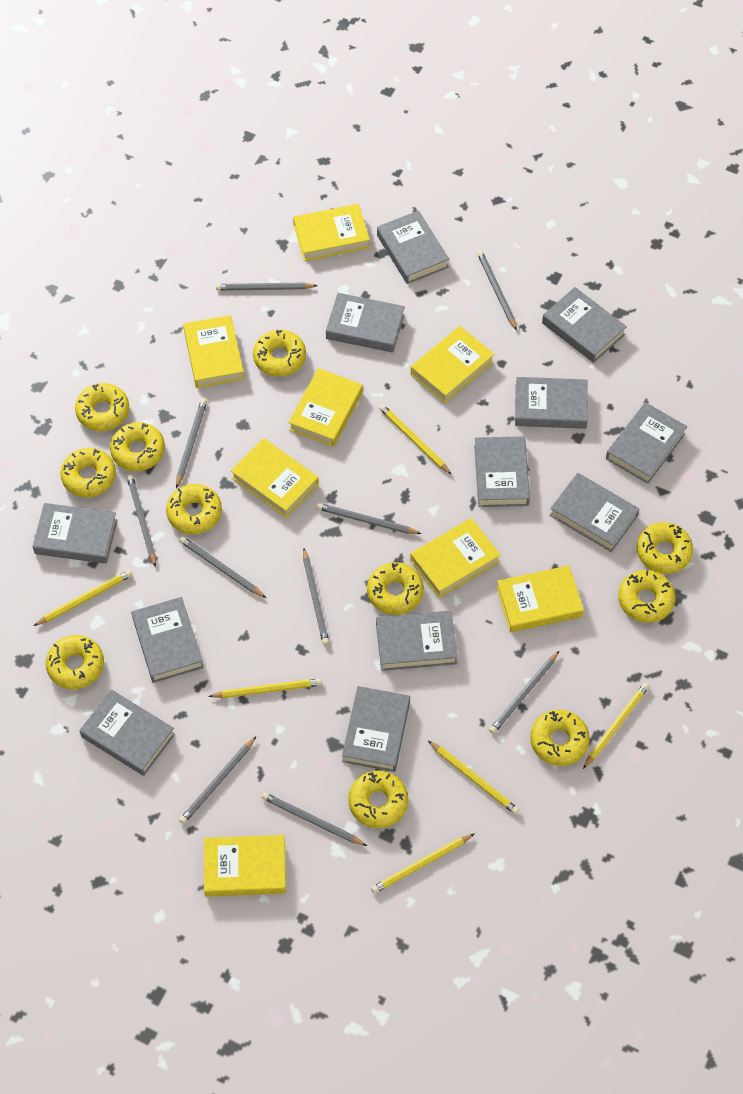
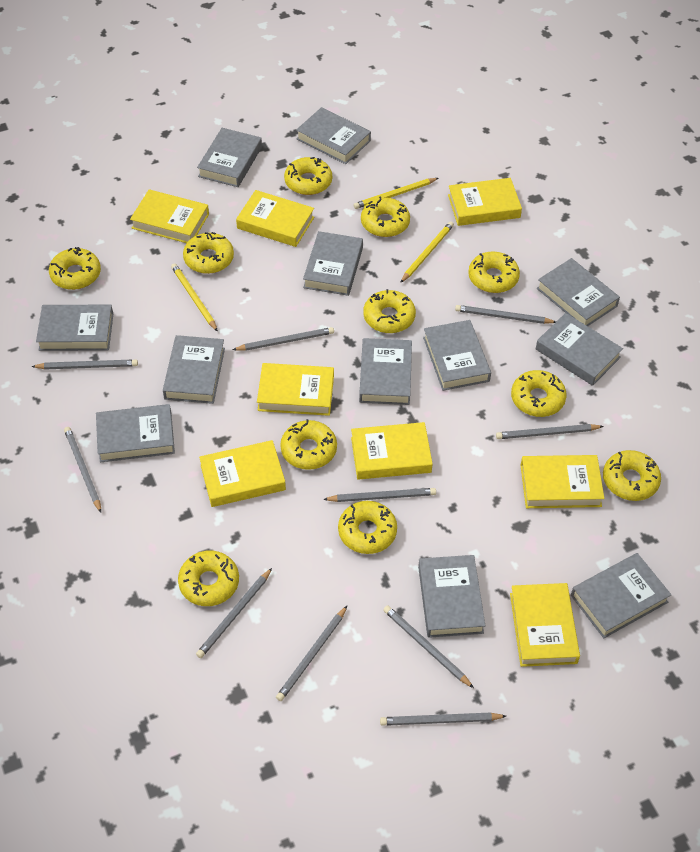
yellow pencil: 6 -> 3

